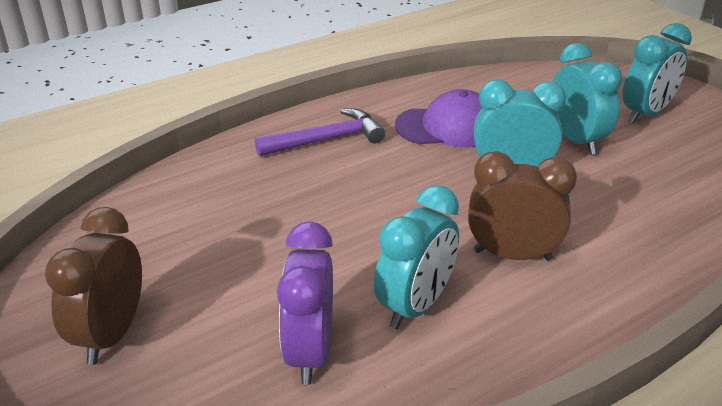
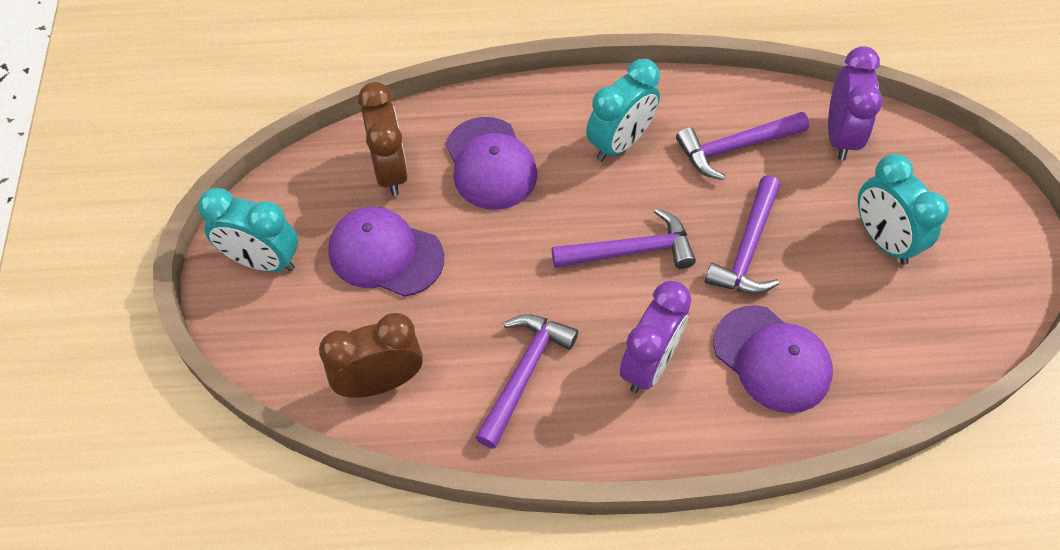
purple cap: 1 -> 3
purple clock: 1 -> 2
purple hammer: 1 -> 4
turquoise clock: 4 -> 3

